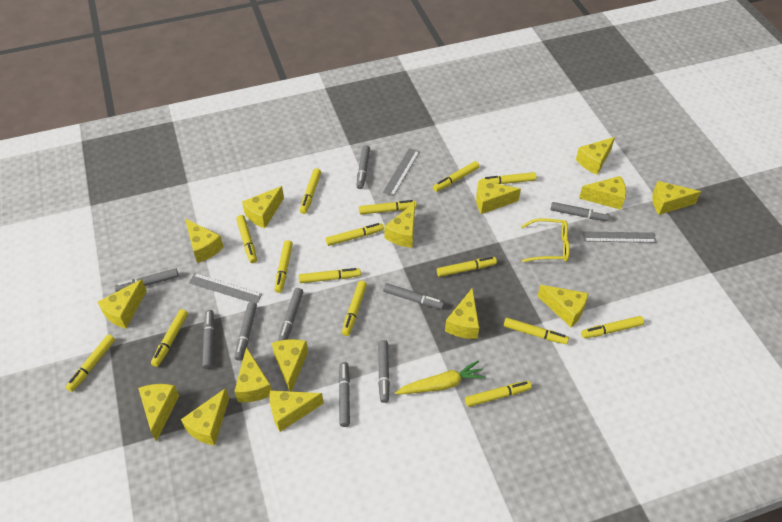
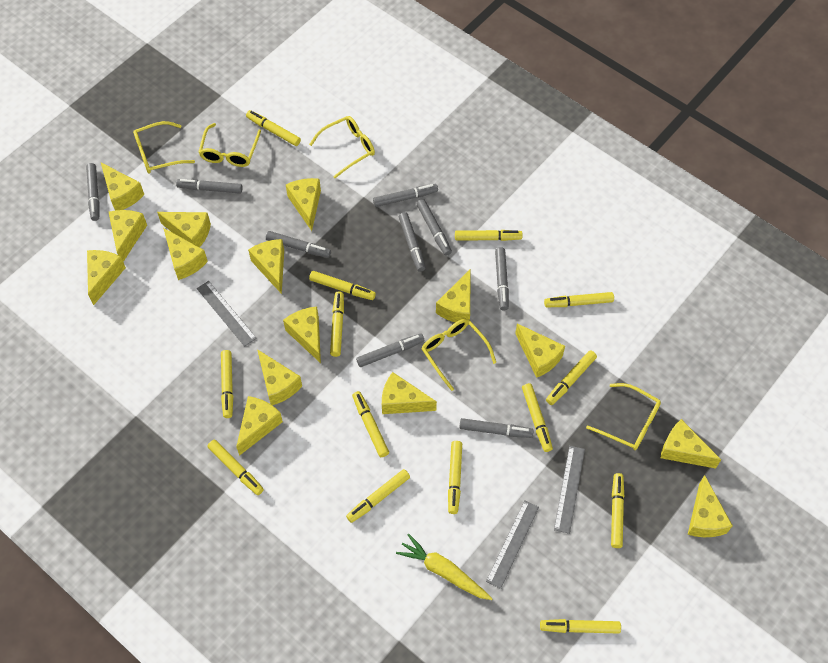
yellow glasses: 1 -> 5
yellow marker: 15 -> 14

